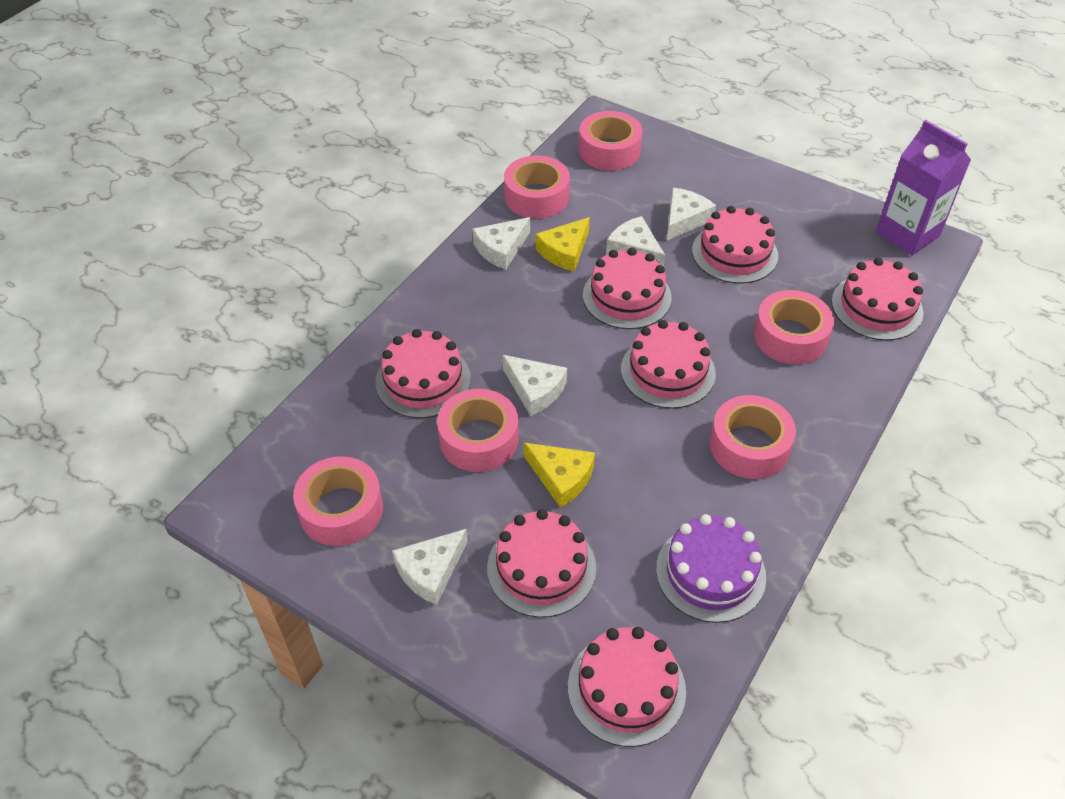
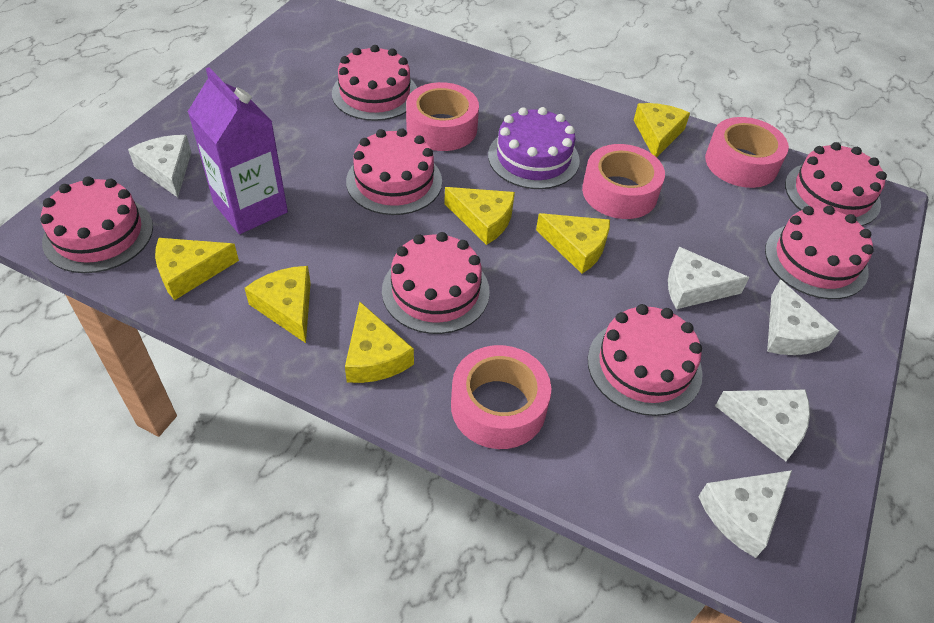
pink tape: 6 -> 4
yellow cheese: 2 -> 6

